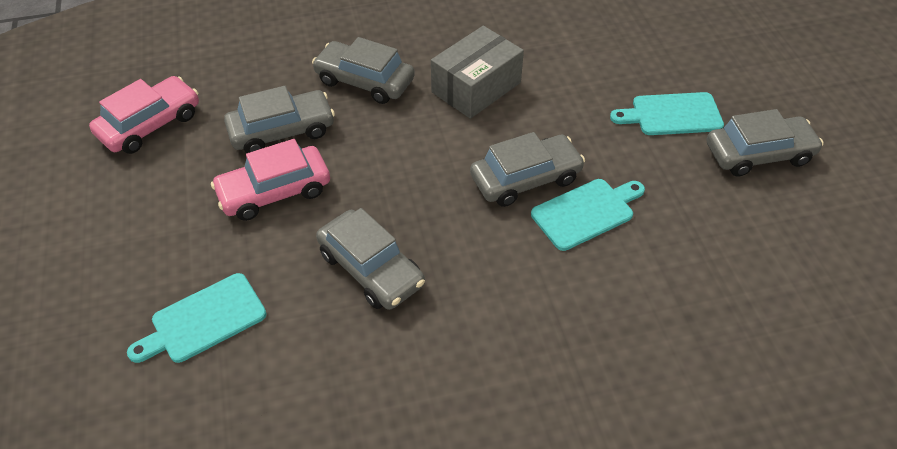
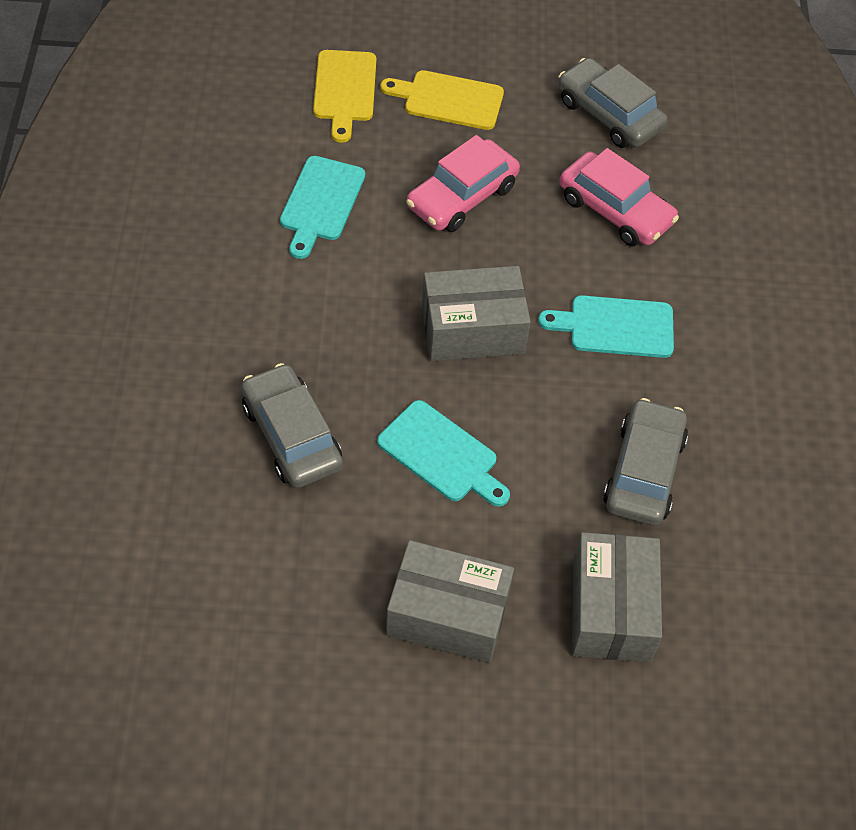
grey box: 1 -> 3
grey car: 5 -> 3
yellow cutting board: 0 -> 2

